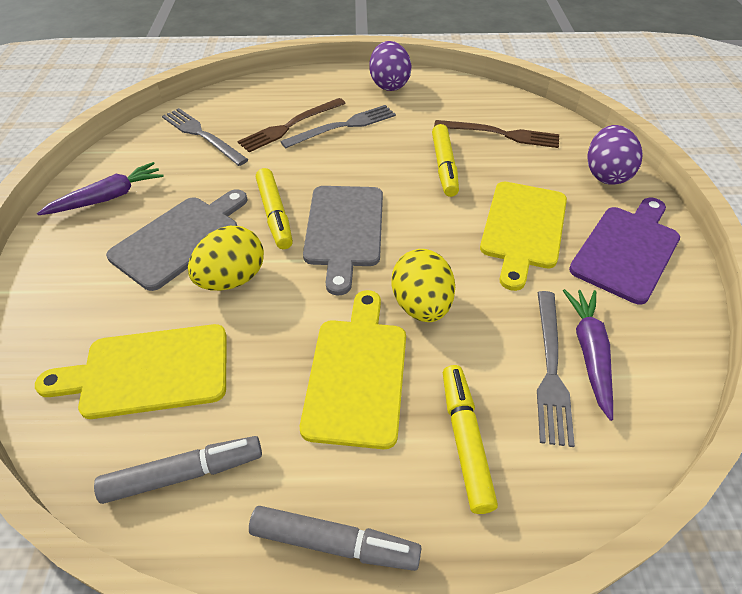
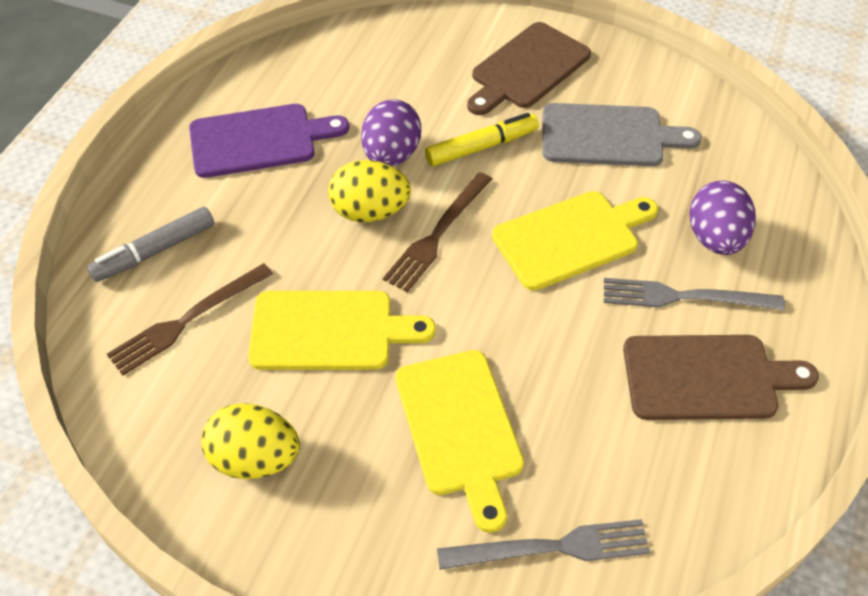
brown cutting board: 0 -> 2
grey cutting board: 2 -> 1
grey fork: 3 -> 2
grey marker: 2 -> 1
purple carrot: 2 -> 0
yellow marker: 3 -> 1

